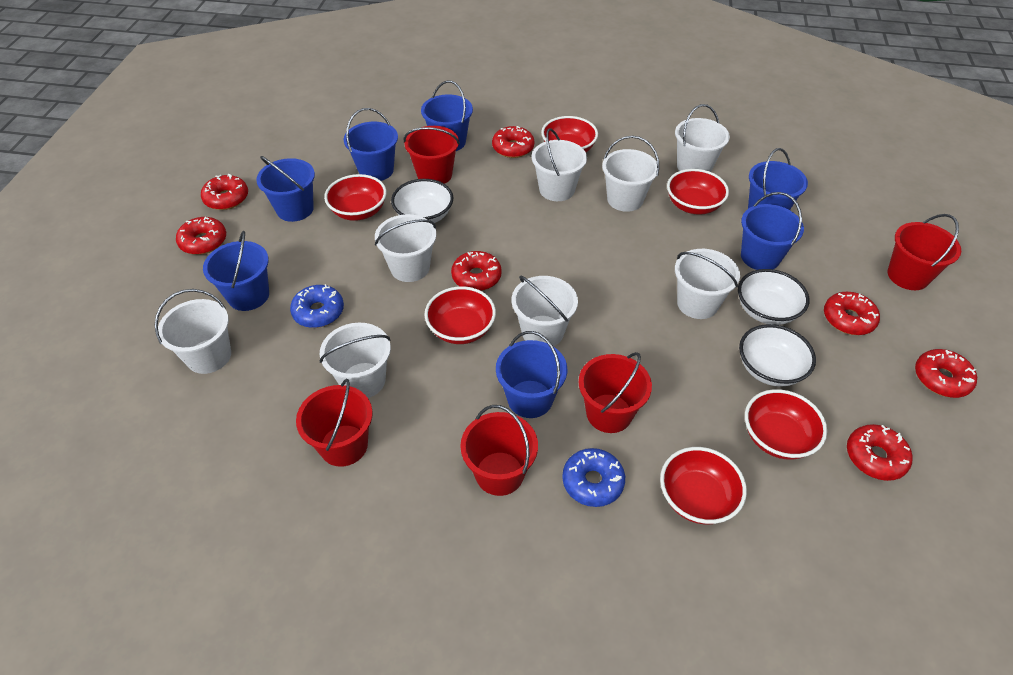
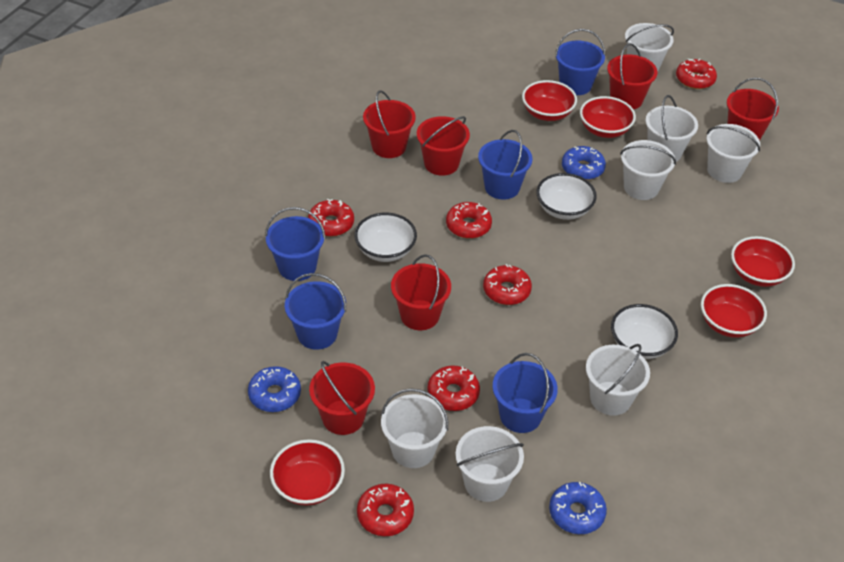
blue bucket: 7 -> 5
blue donut: 2 -> 3
red bowl: 6 -> 5
red bucket: 5 -> 6
red donut: 7 -> 6
white bucket: 8 -> 7

